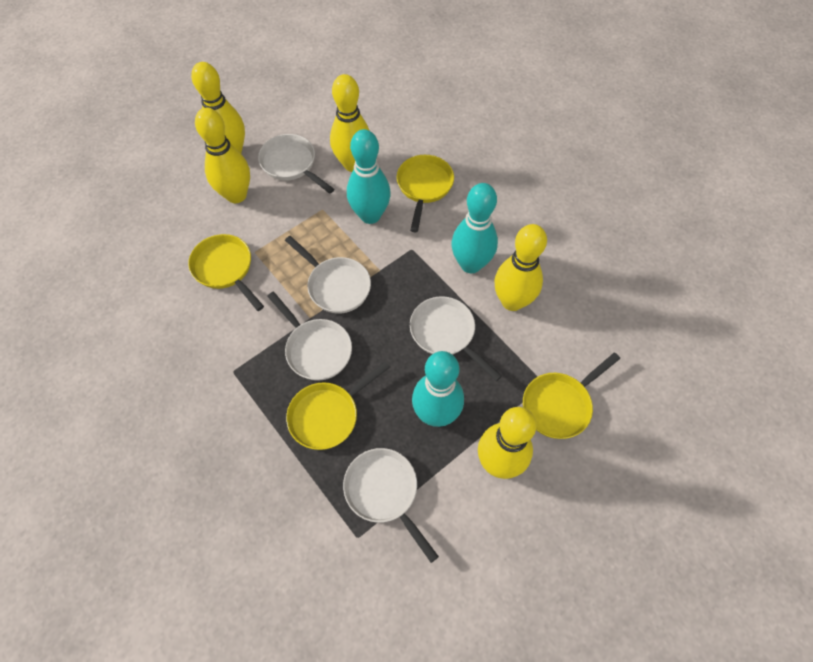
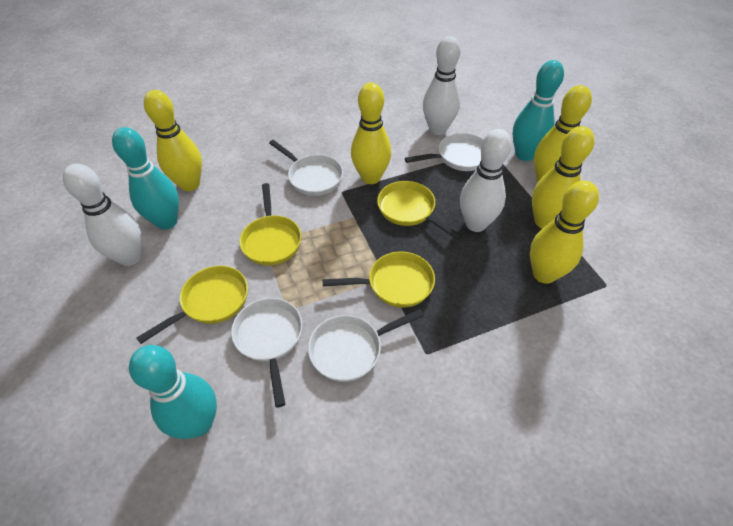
white bowling pin: 0 -> 3
white pan: 5 -> 4

